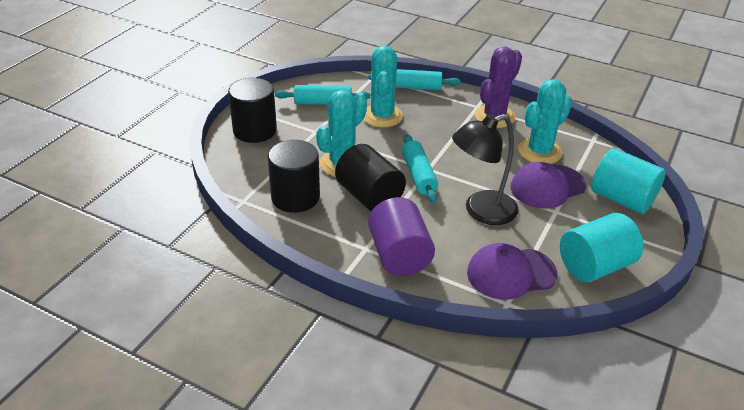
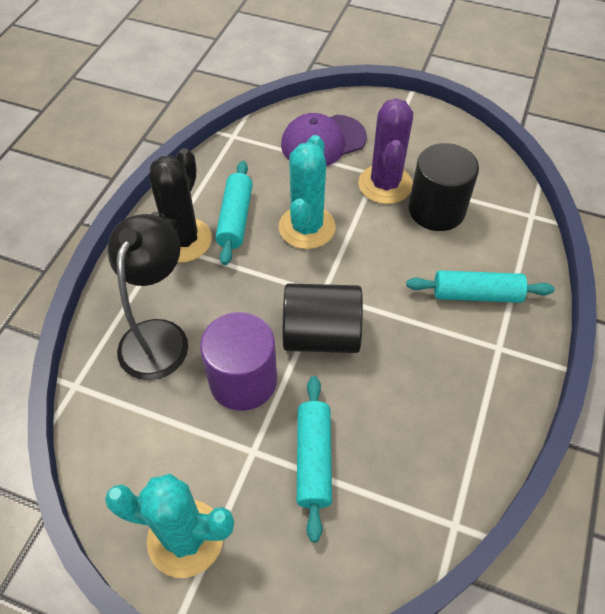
black cactus: 0 -> 1
black cylinder: 3 -> 2
purple cap: 2 -> 1
turquoise cactus: 3 -> 2
turquoise cylinder: 2 -> 0

